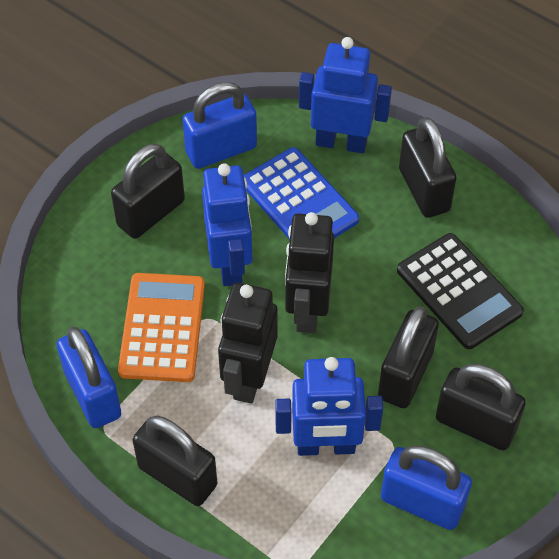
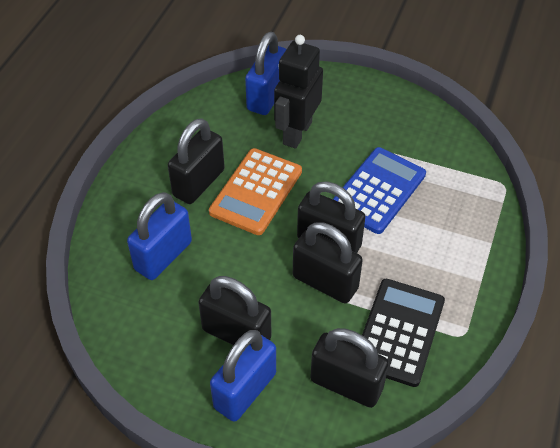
black robot: 2 -> 1
blue robot: 3 -> 0

